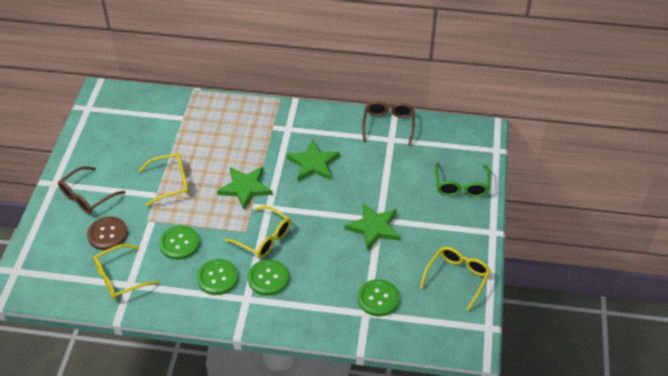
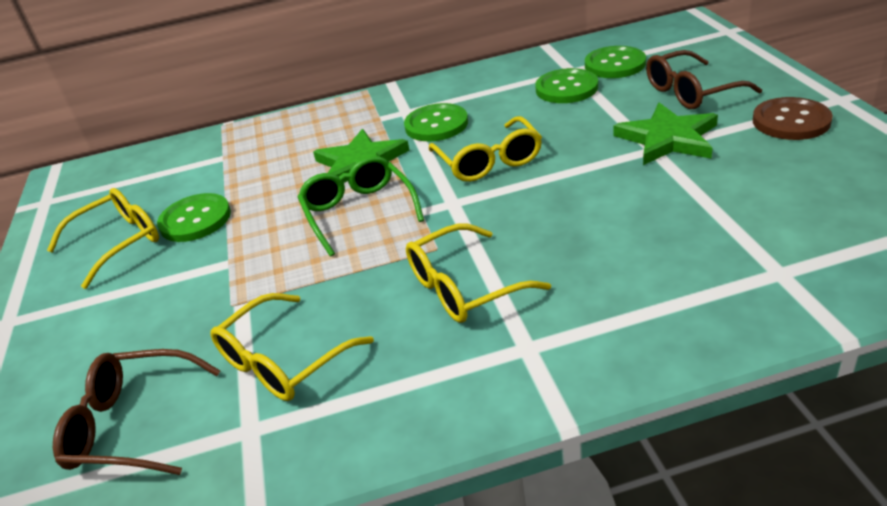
green star: 3 -> 2

